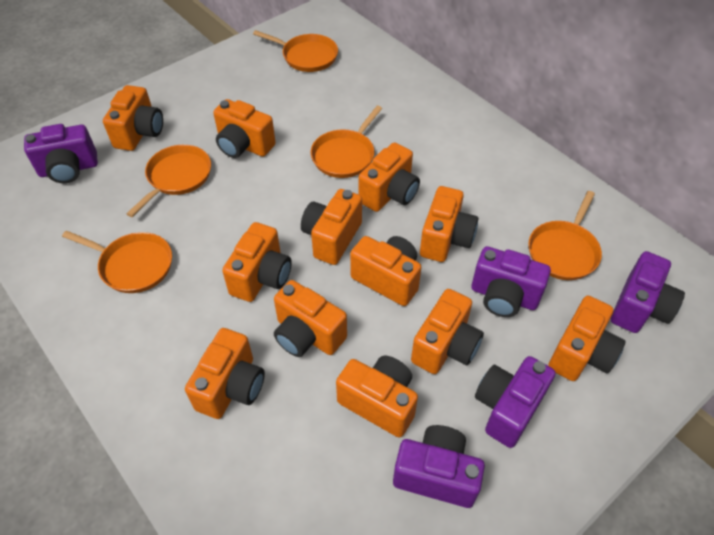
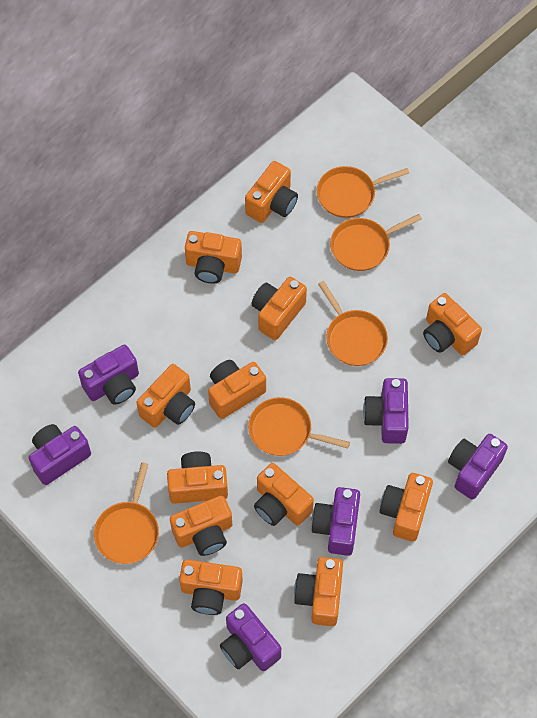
purple camera: 5 -> 6

